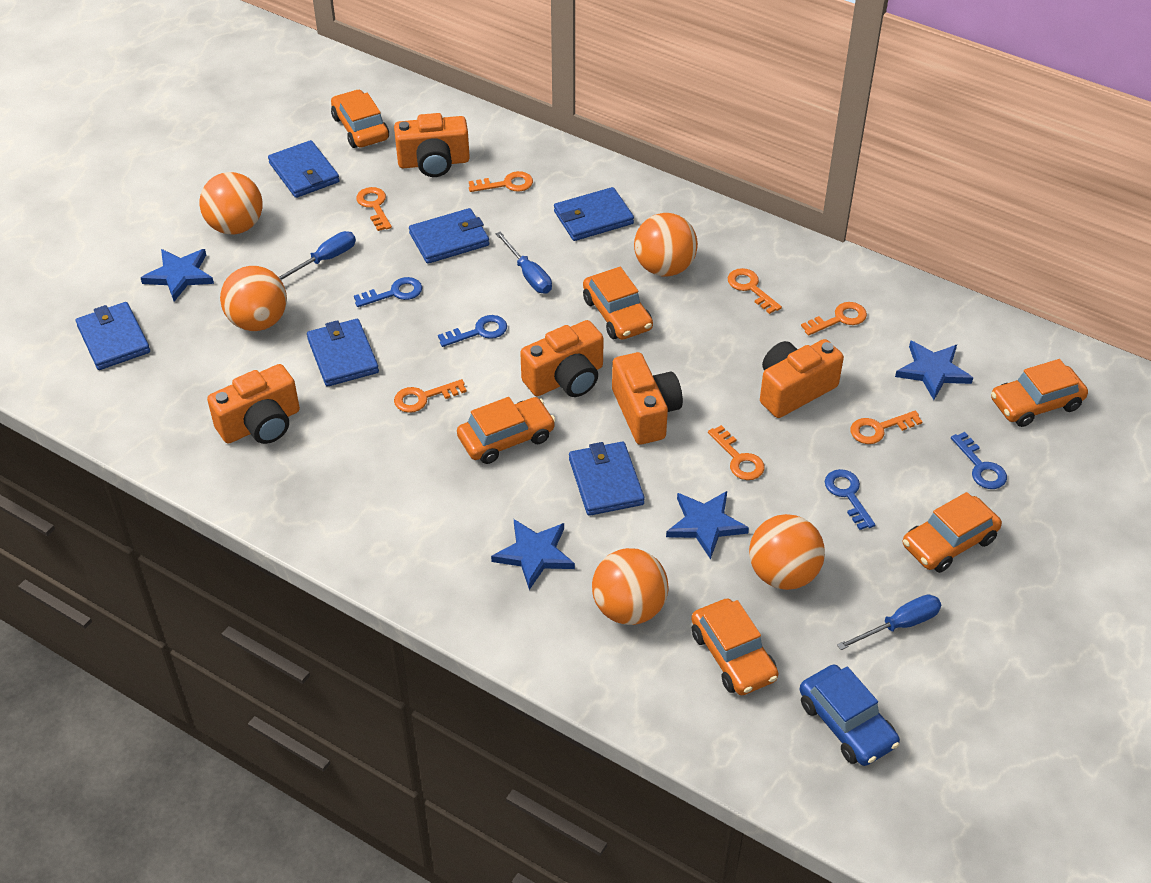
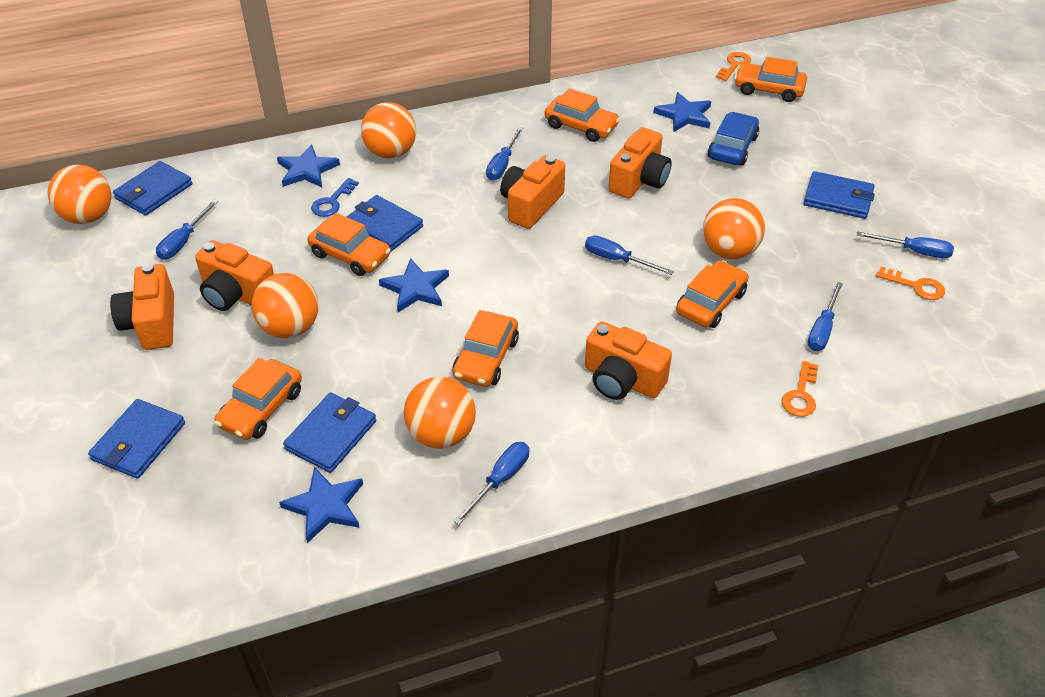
blue key: 4 -> 1
blue screwdriver: 3 -> 6
blue wallet: 6 -> 5
orange key: 7 -> 3

